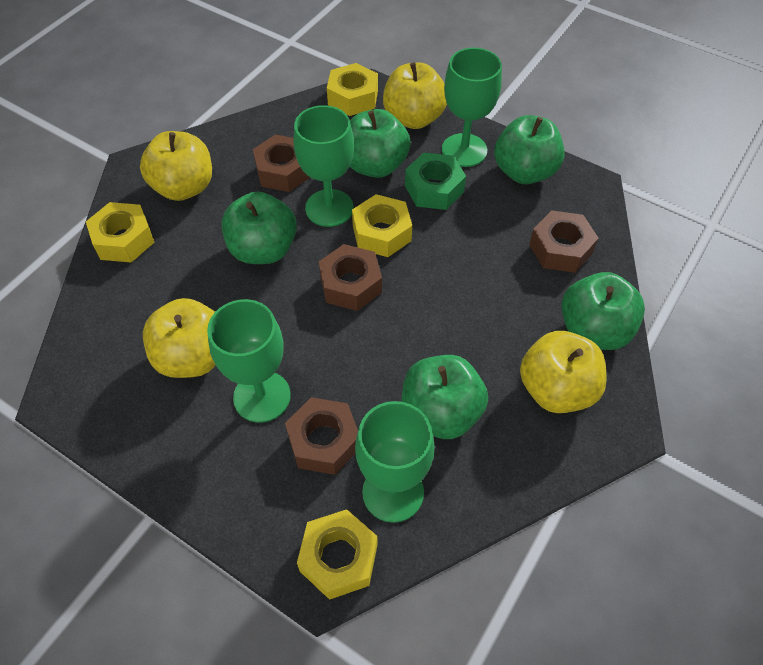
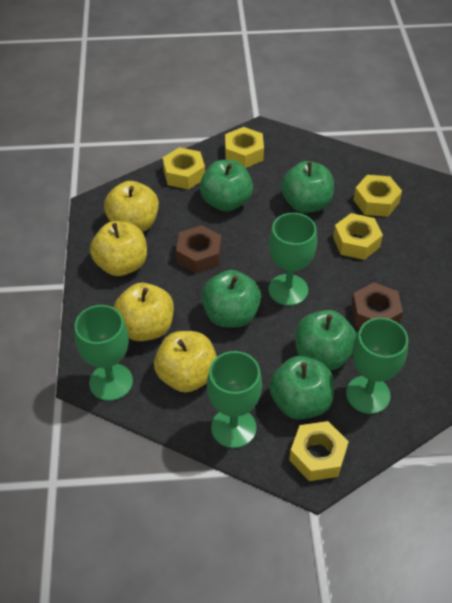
brown nut: 4 -> 2
green nut: 1 -> 0
yellow nut: 4 -> 5

